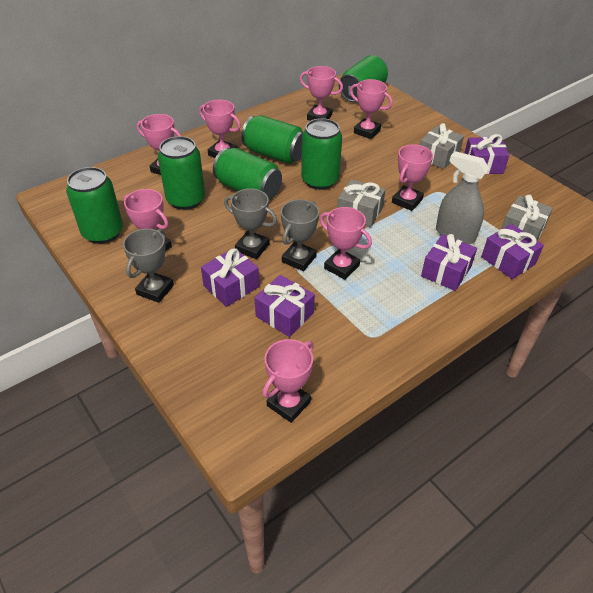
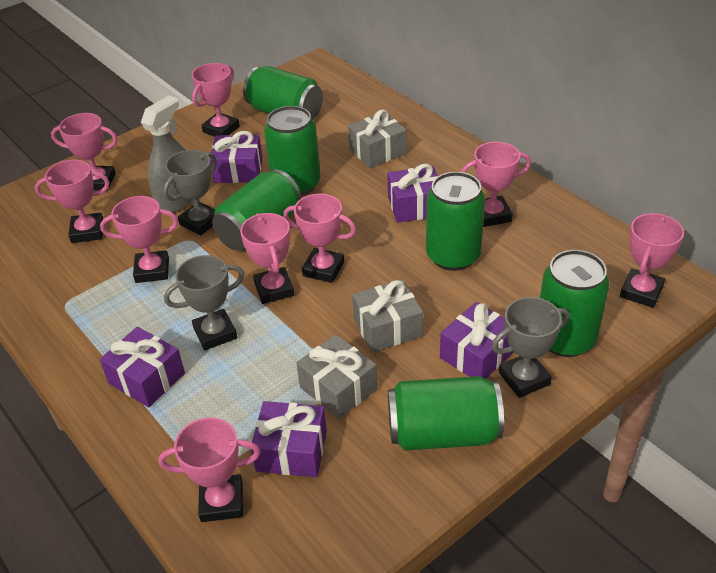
pink trophy: 8 -> 9

